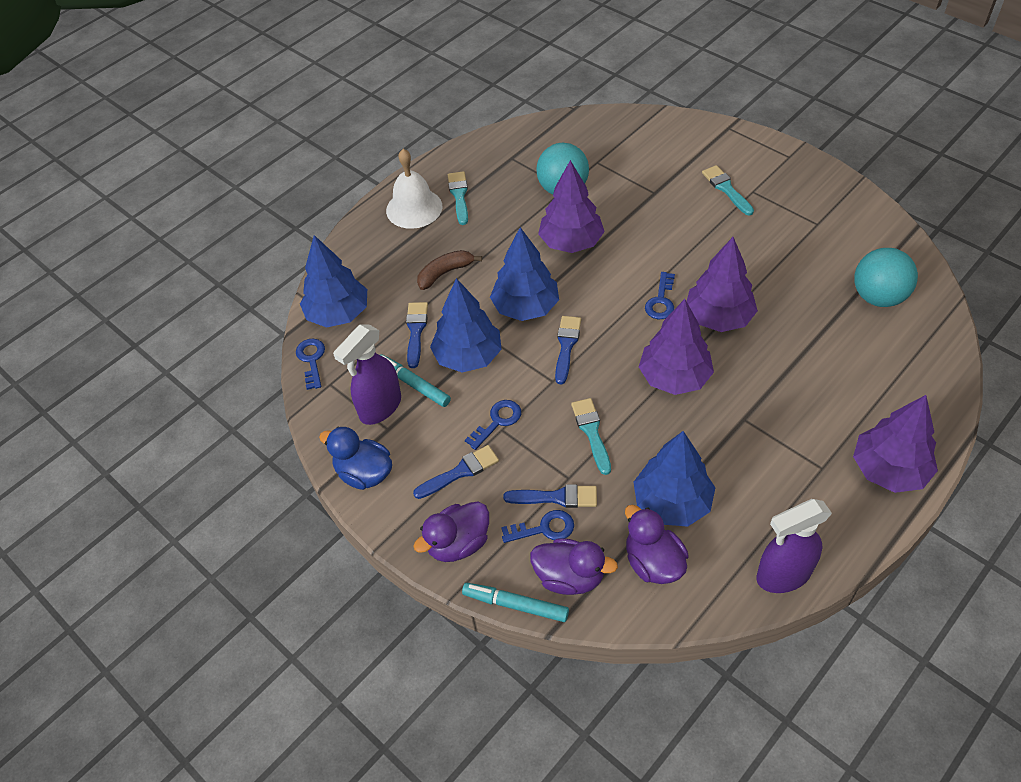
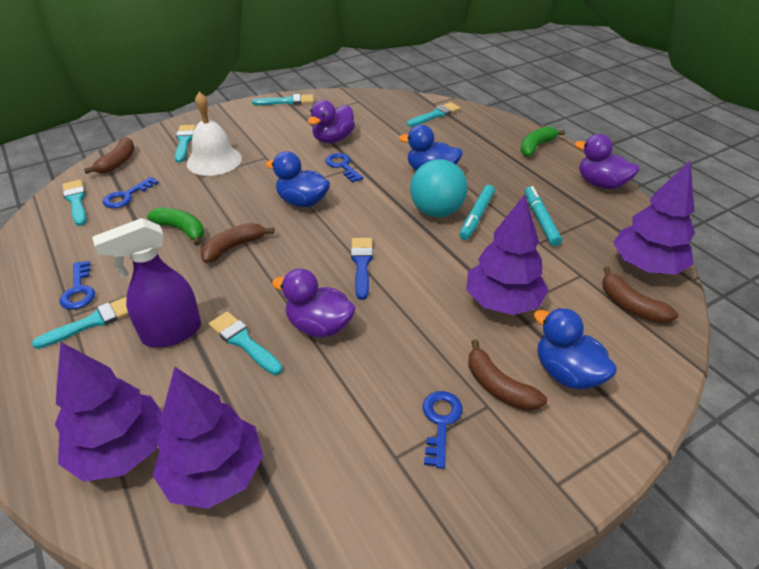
blue brush: 4 -> 1
blue duck: 1 -> 3
blue tree: 4 -> 0
brown banana: 1 -> 4
green banana: 0 -> 2
purple spray bottle: 2 -> 1
turquoise ball: 2 -> 1
turquoise brush: 3 -> 6

